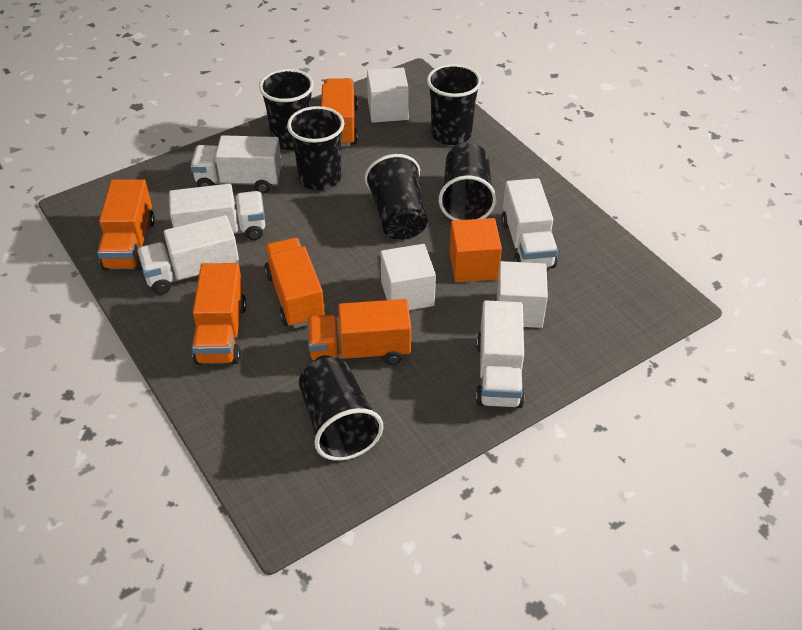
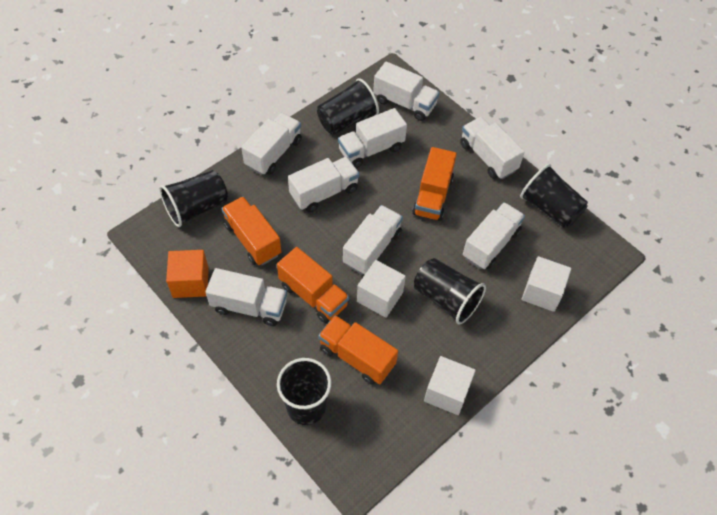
black cup: 6 -> 5
orange truck: 5 -> 4
white truck: 5 -> 8

